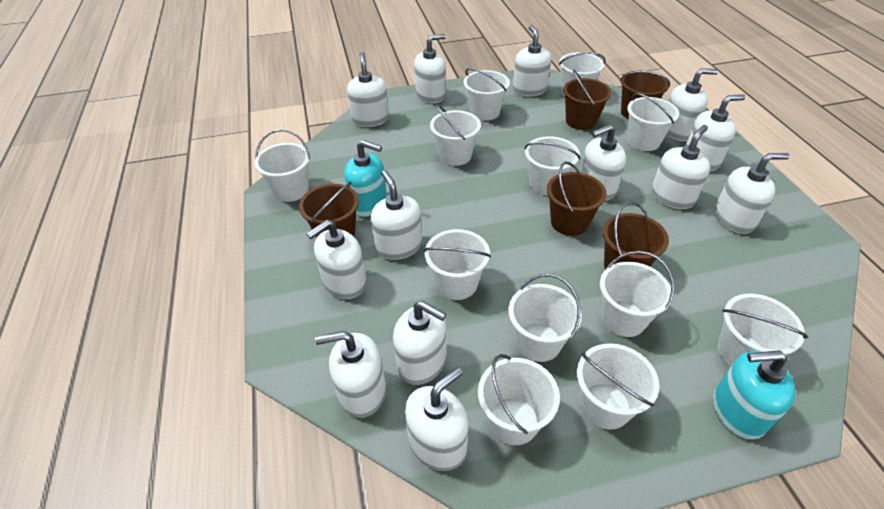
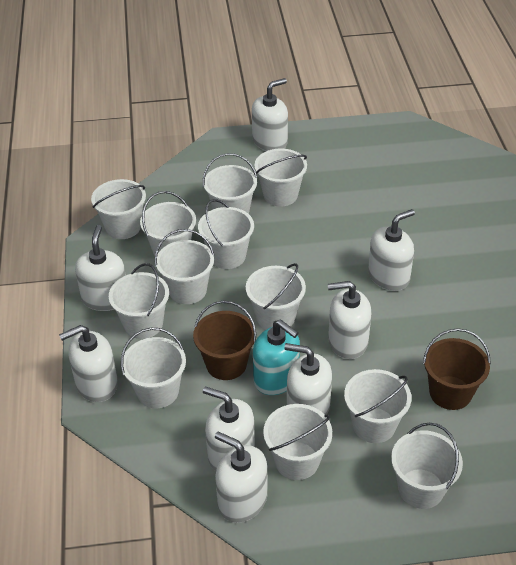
brown bucket: 5 -> 2
turquoise soap dispenser: 2 -> 1
white soap dispenser: 13 -> 8

